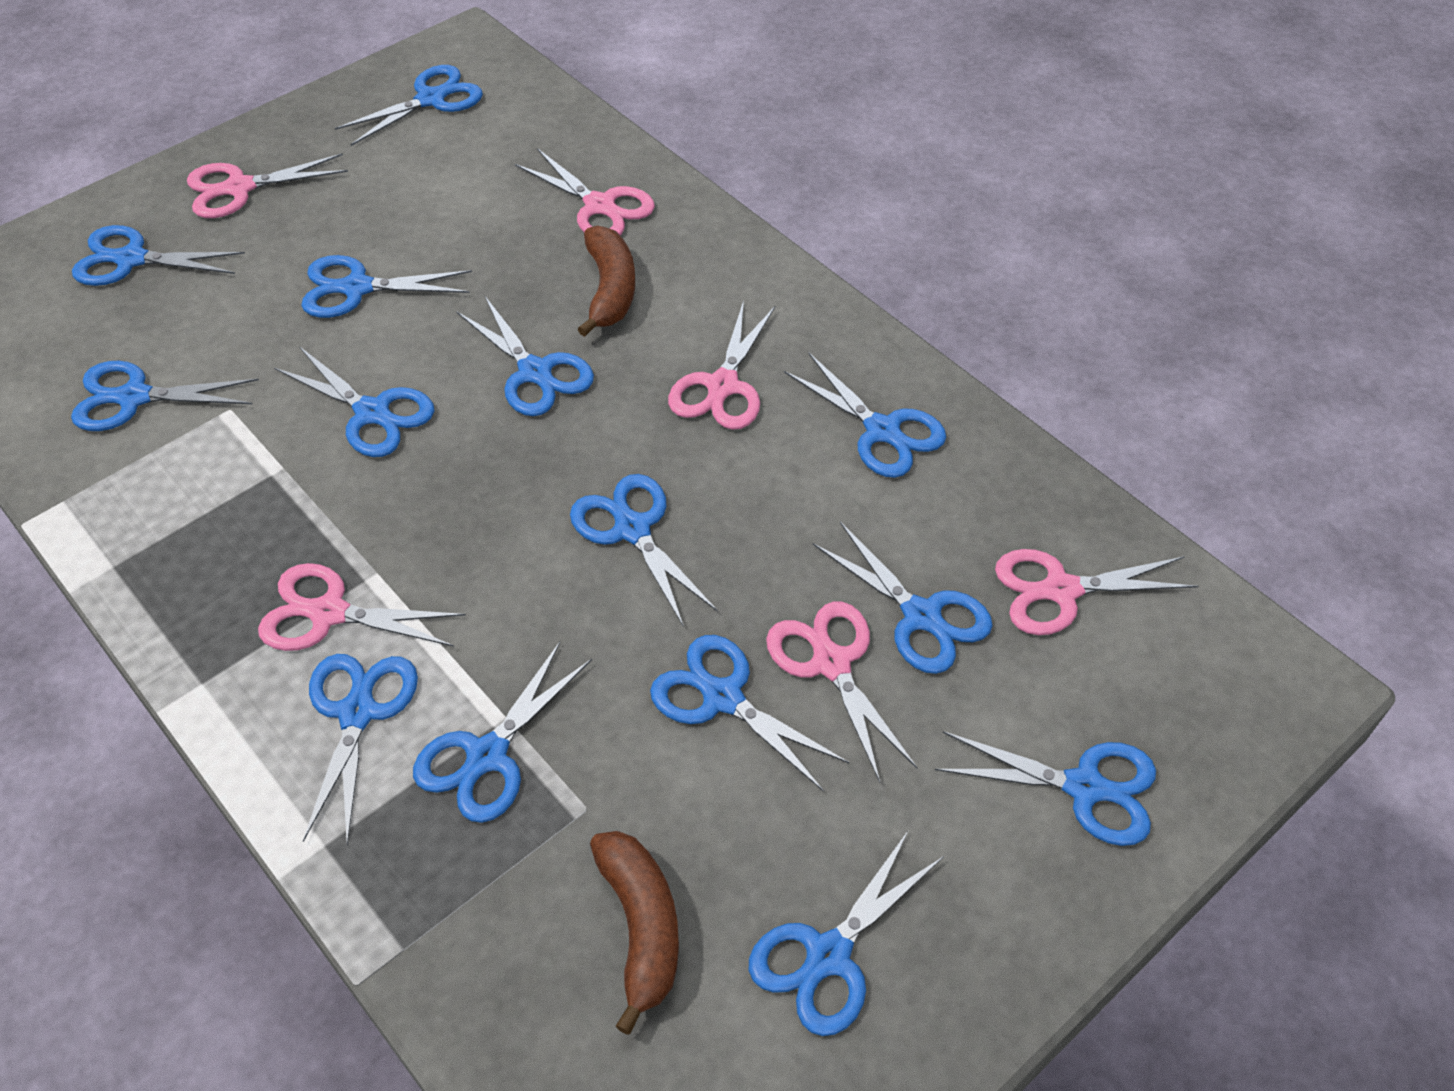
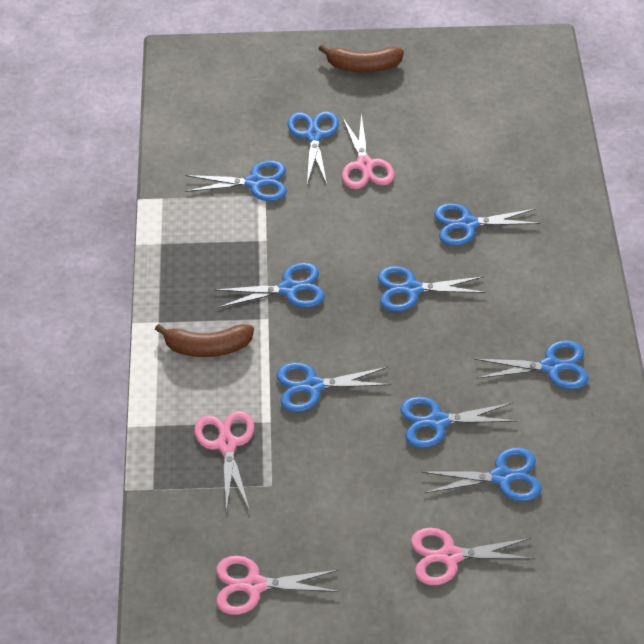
blue scissors: 14 -> 9
pink scissors: 6 -> 4

